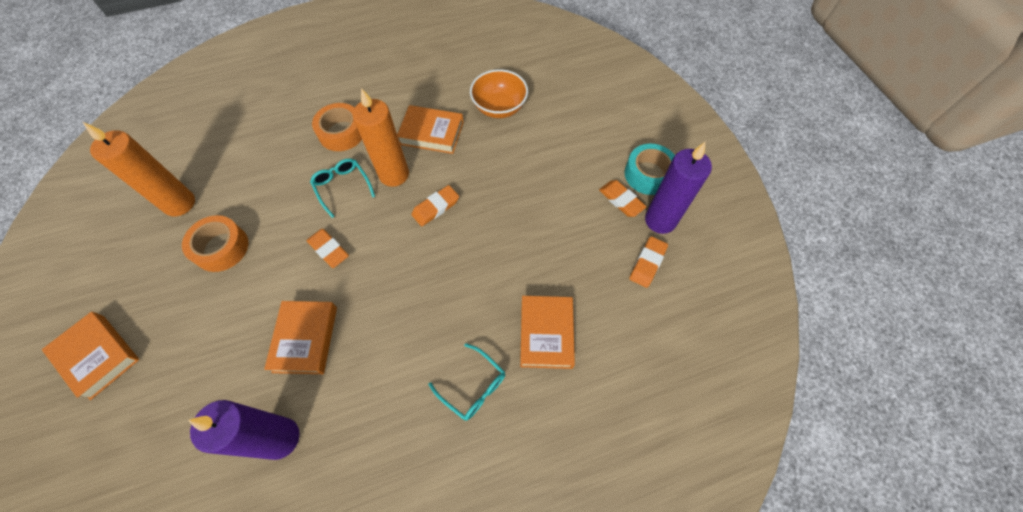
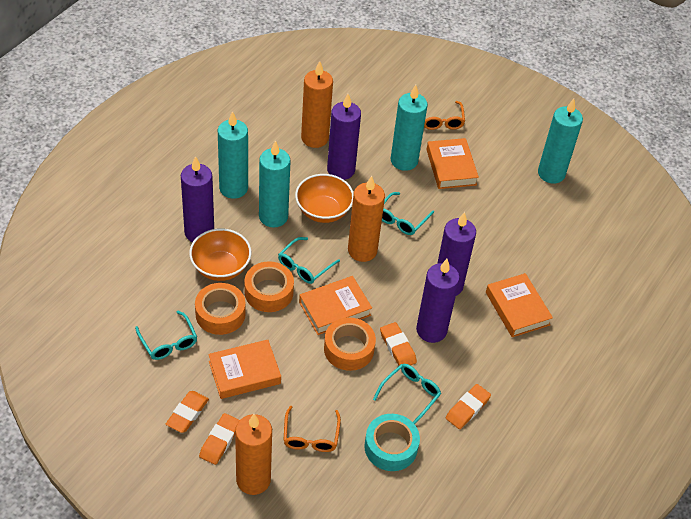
orange bowl: 1 -> 2
orange candle: 2 -> 3
orange glasses: 0 -> 2
orange tape: 2 -> 3
purple candle: 2 -> 4
turquoise candle: 0 -> 4
turquoise glasses: 2 -> 4

